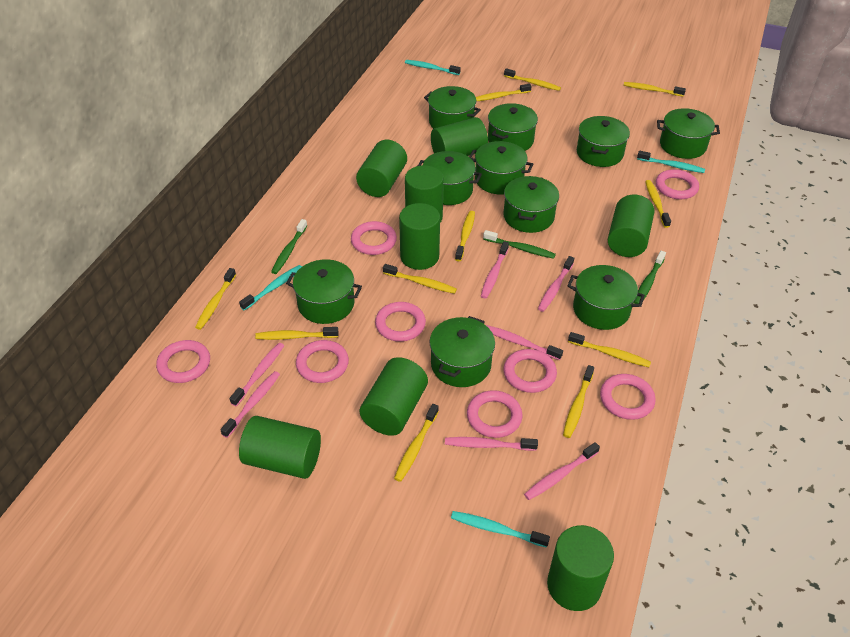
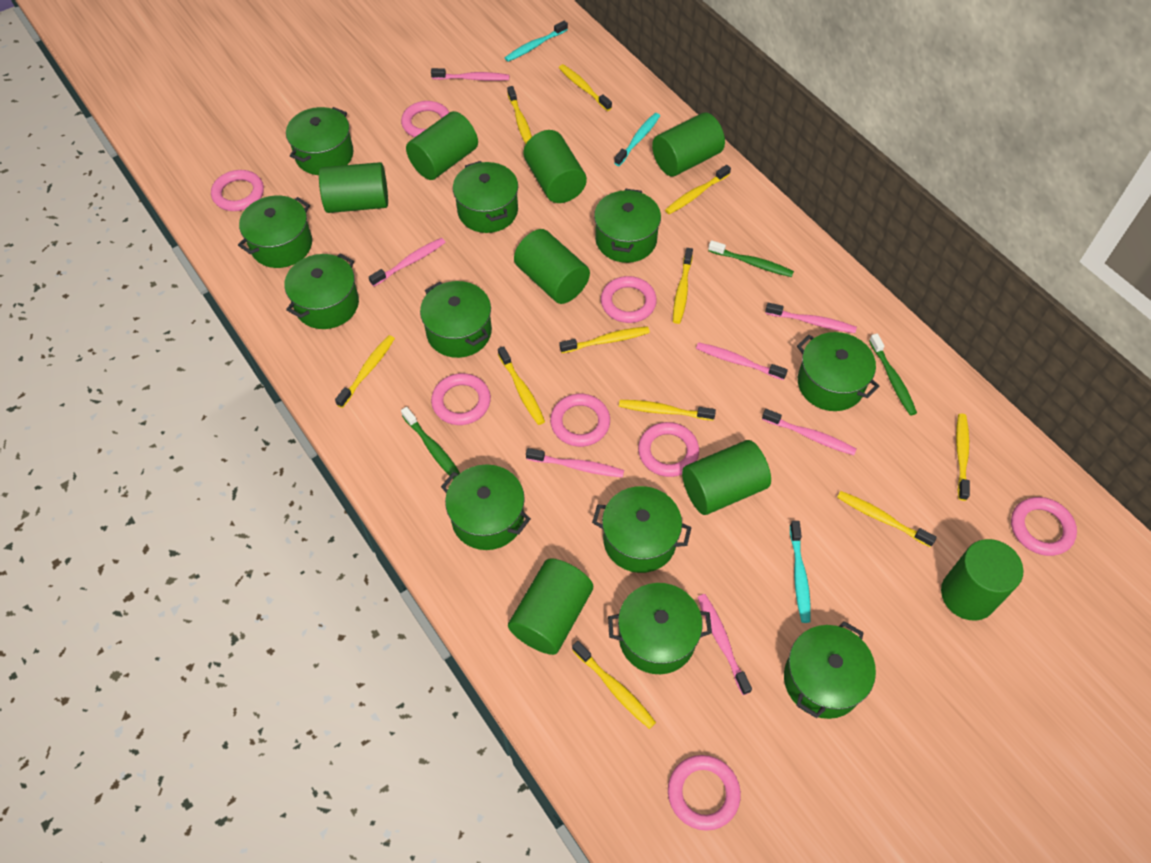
green pot: 10 -> 11
turquoise toothbrush: 4 -> 3

